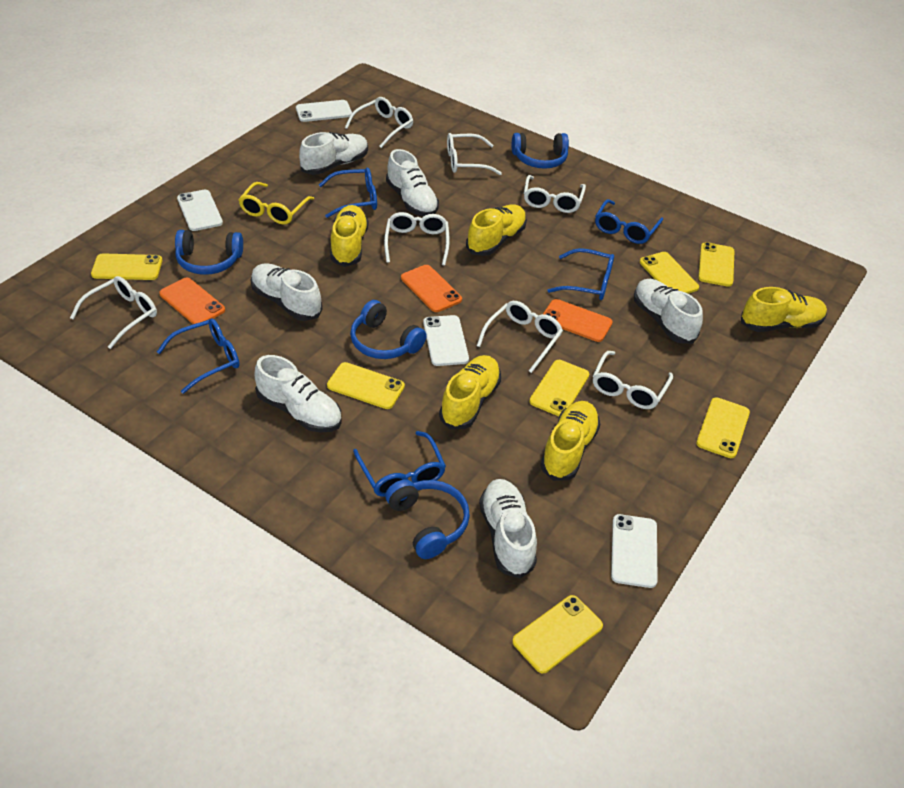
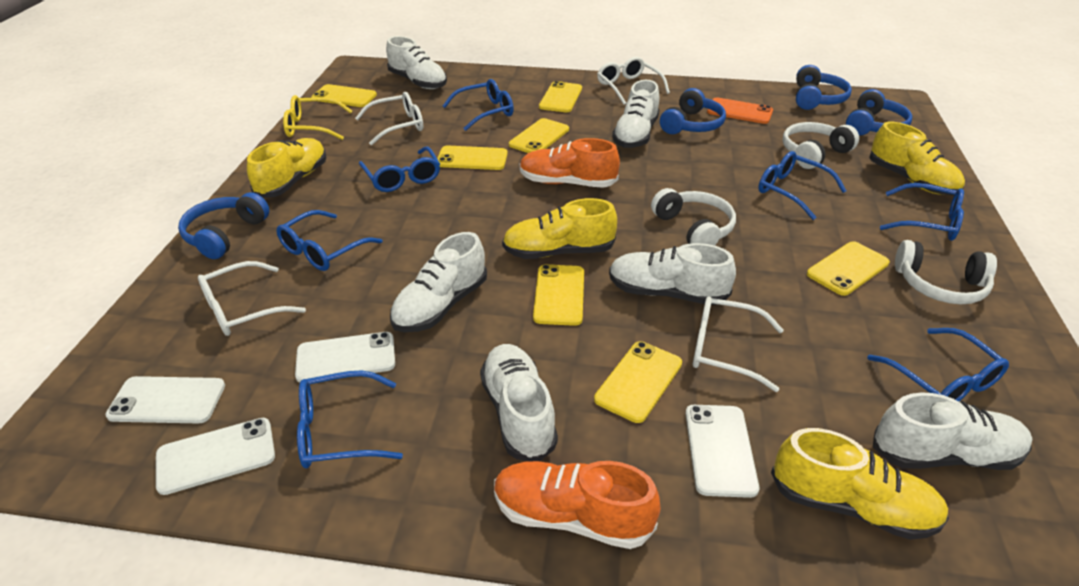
blue glasses: 5 -> 7
orange phone: 3 -> 1
orange shoe: 0 -> 2
white glasses: 7 -> 4
white headphones: 0 -> 3
yellow shoe: 5 -> 4

